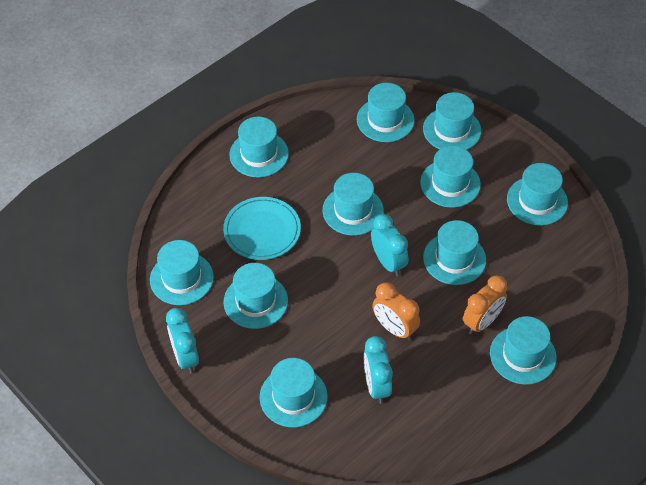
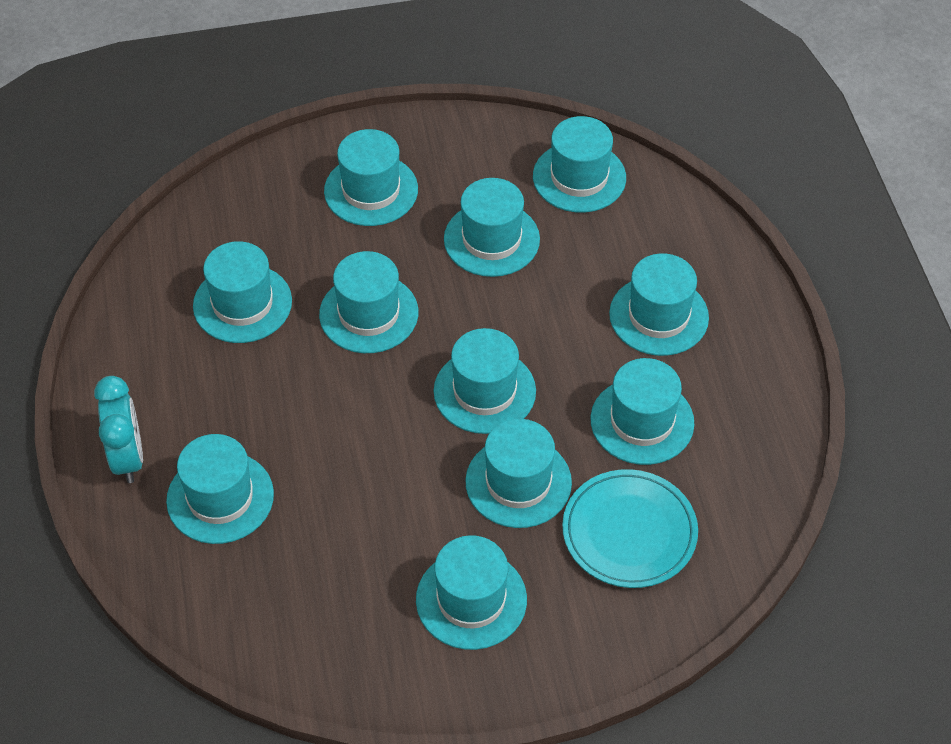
orange clock: 2 -> 0
turquoise clock: 3 -> 1

